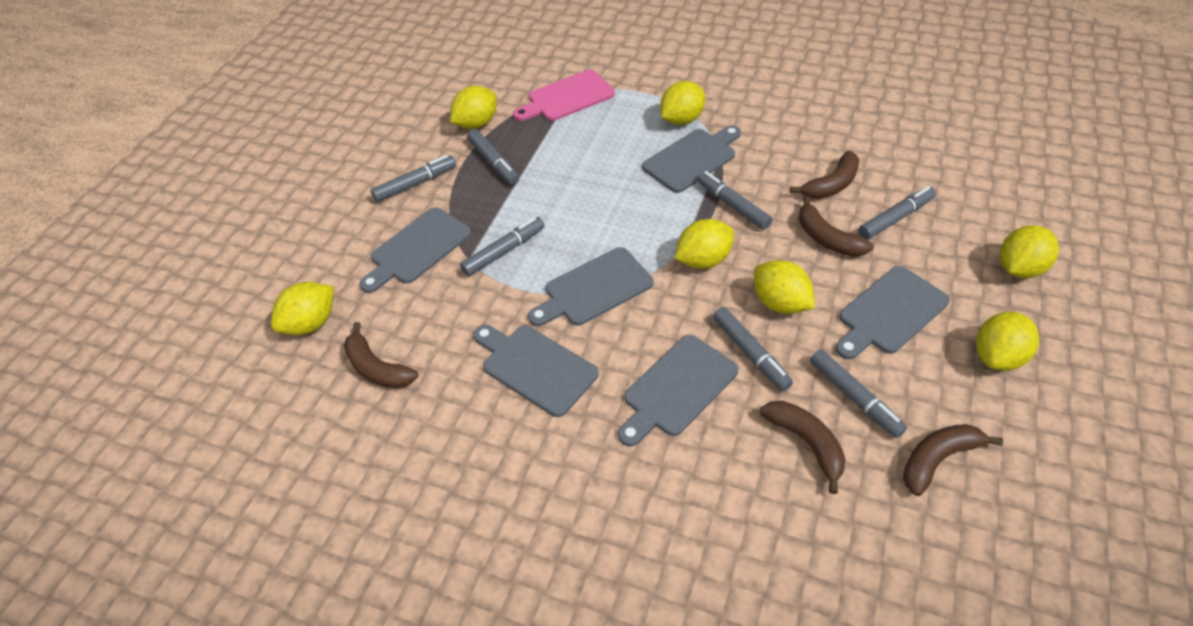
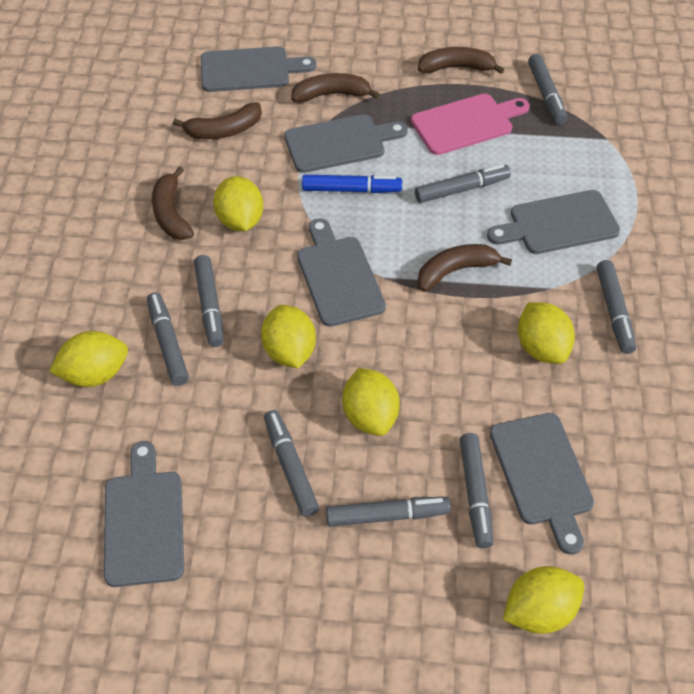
blue marker: 0 -> 1
grey marker: 7 -> 8
yellow lemon: 7 -> 6

